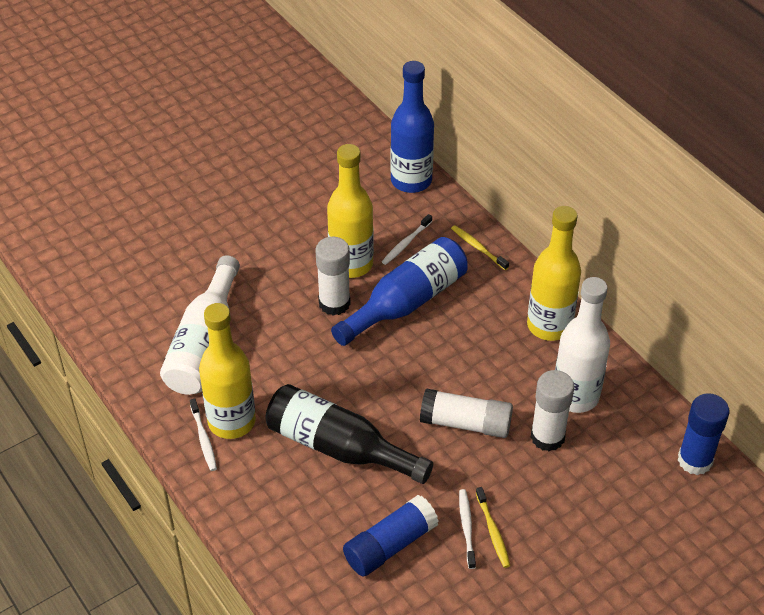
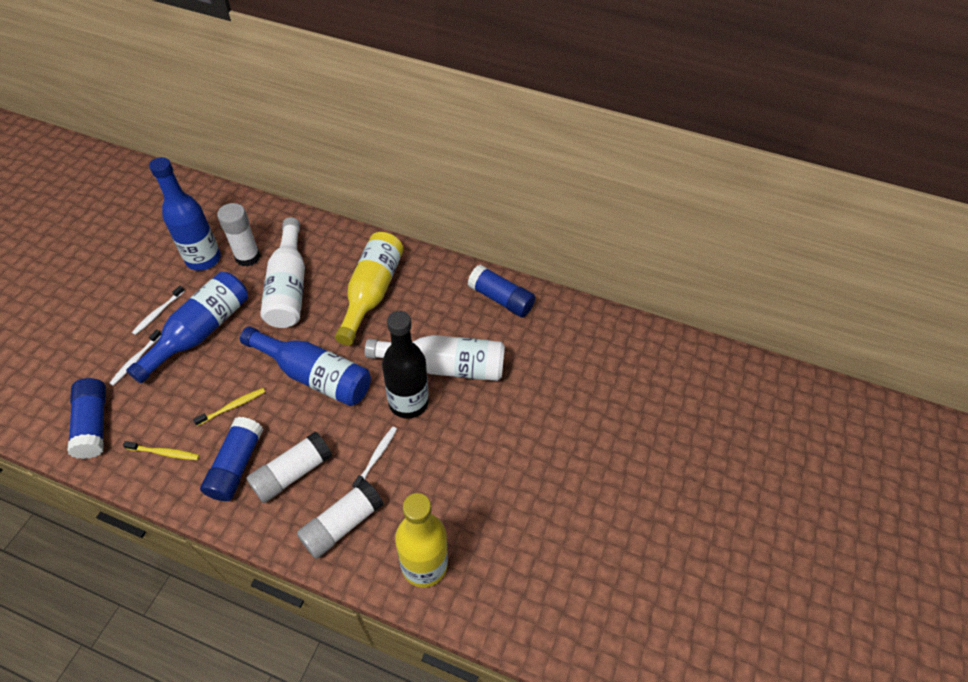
blue bottle: 2 -> 3
blue glue stick: 2 -> 3
yellow bottle: 3 -> 2

